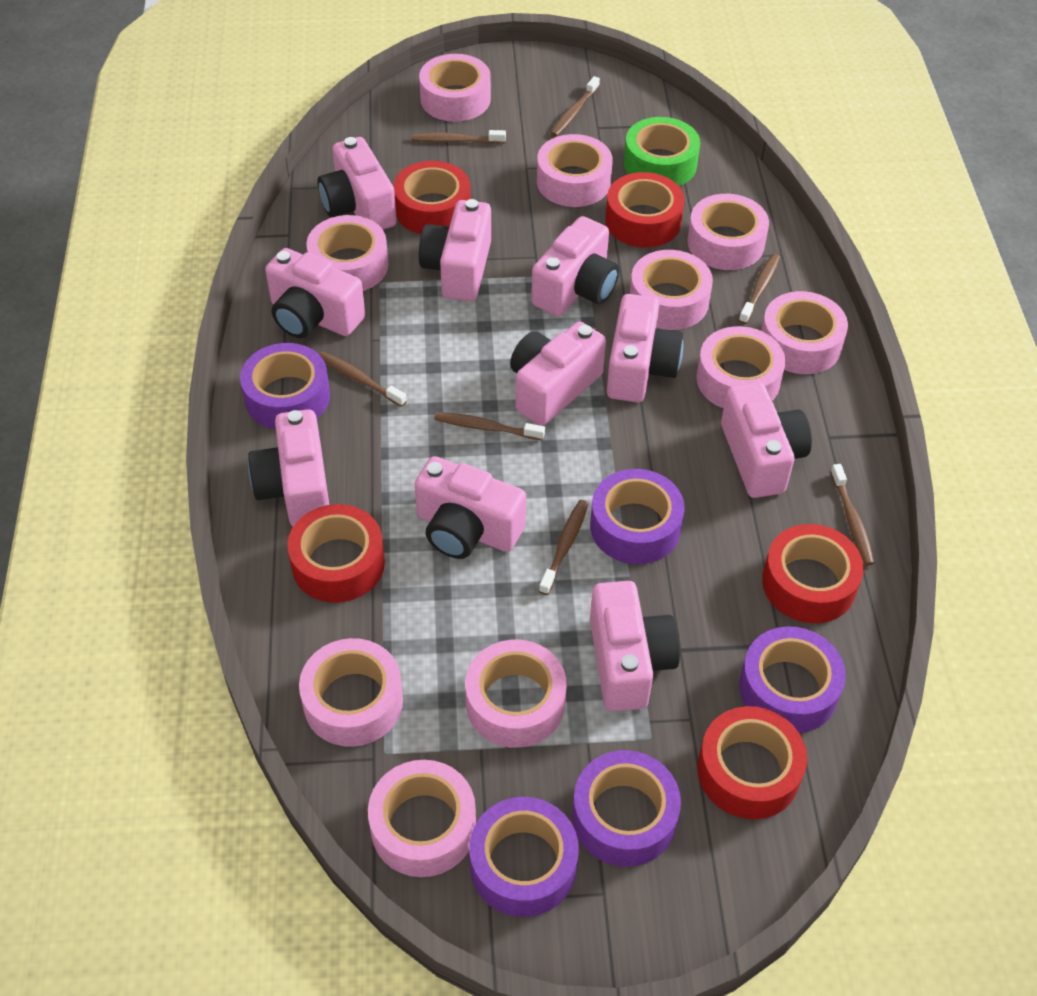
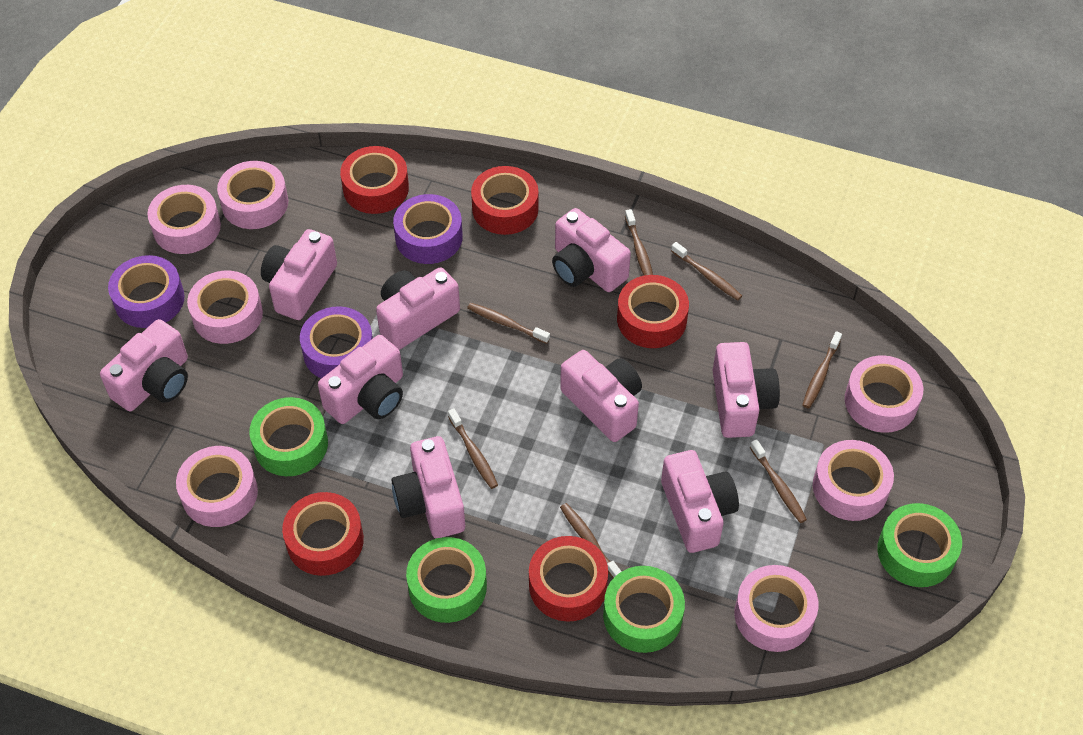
green tape: 1 -> 4
pink camera: 10 -> 9
pink tape: 10 -> 7
purple tape: 5 -> 3

